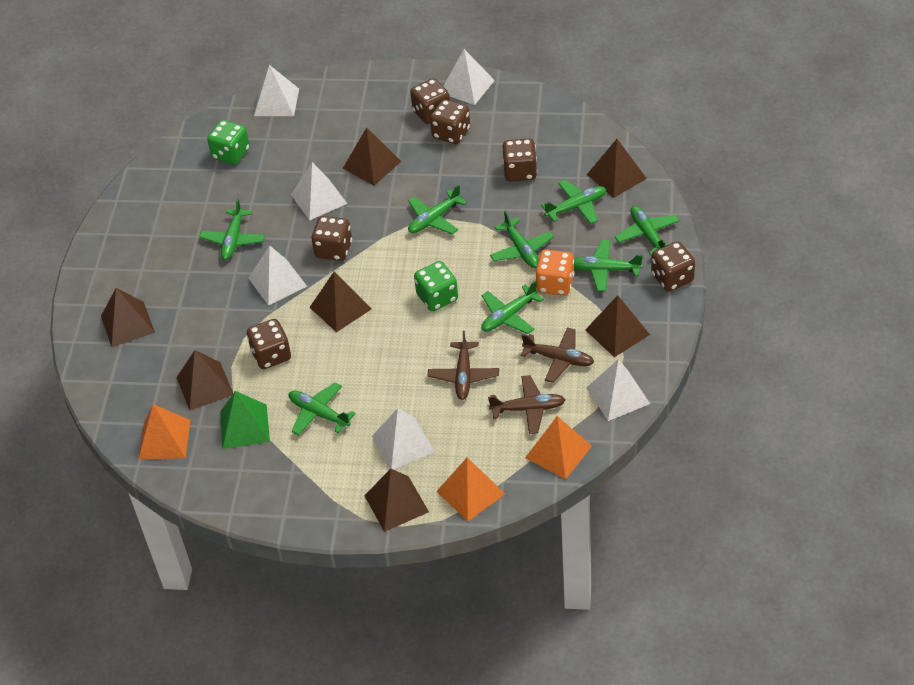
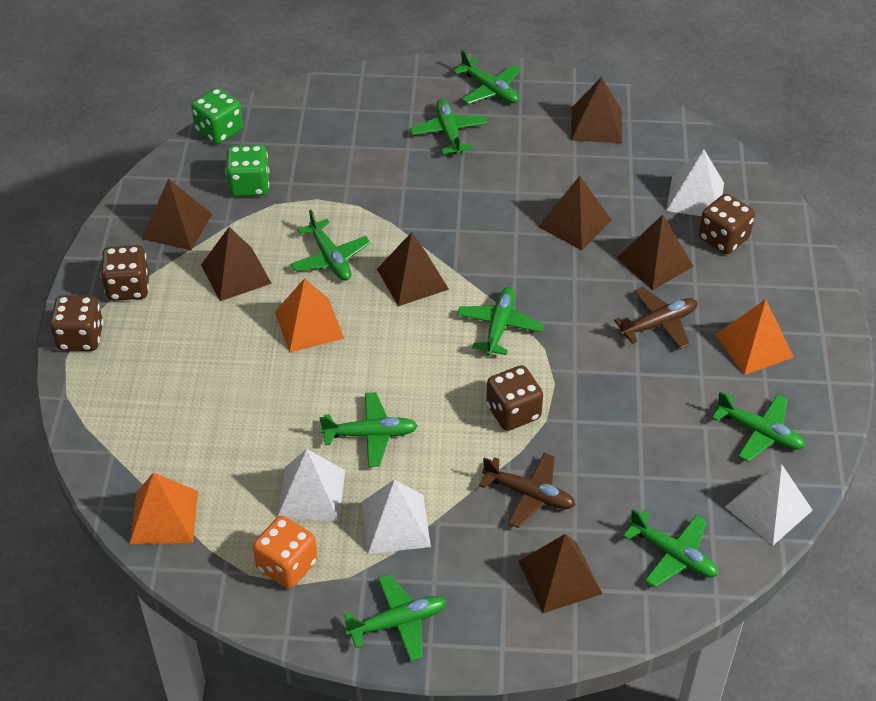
brown dice: 6 -> 4
brown plane: 3 -> 2
green pyramid: 1 -> 0
white pyramid: 6 -> 4

